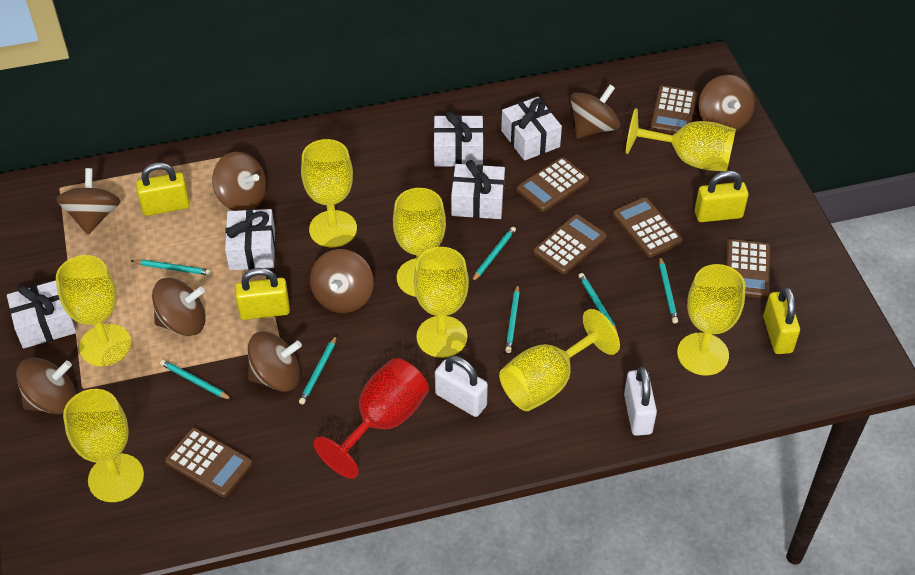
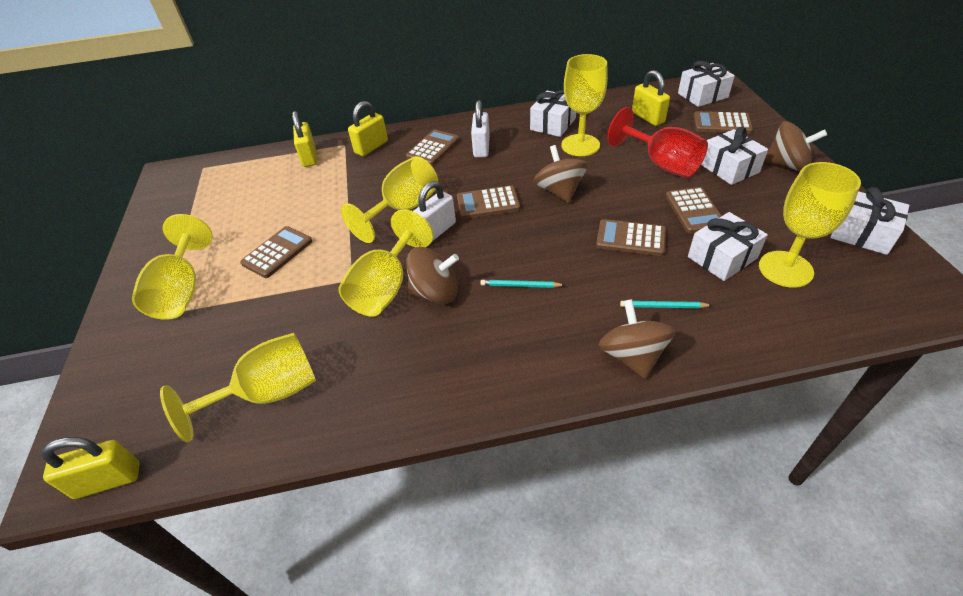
brown spinning top: 8 -> 4
turquoise pencil: 7 -> 2
yellow goblet: 8 -> 6

